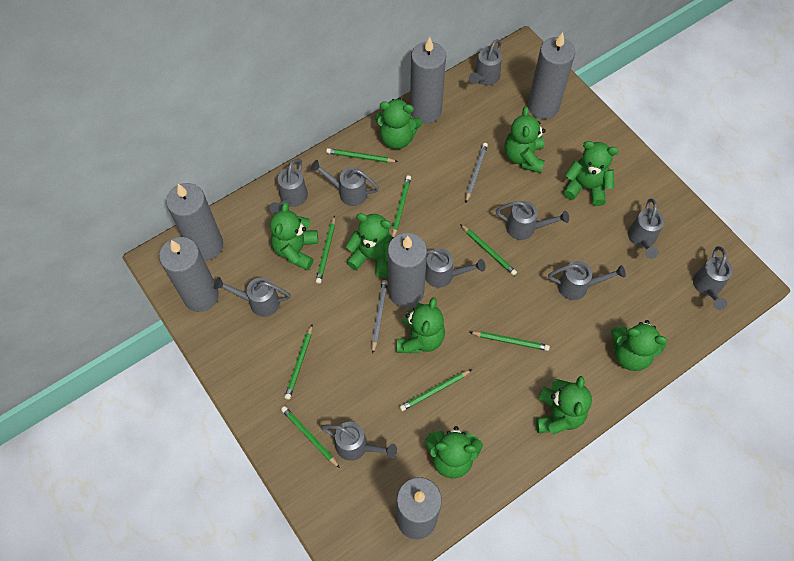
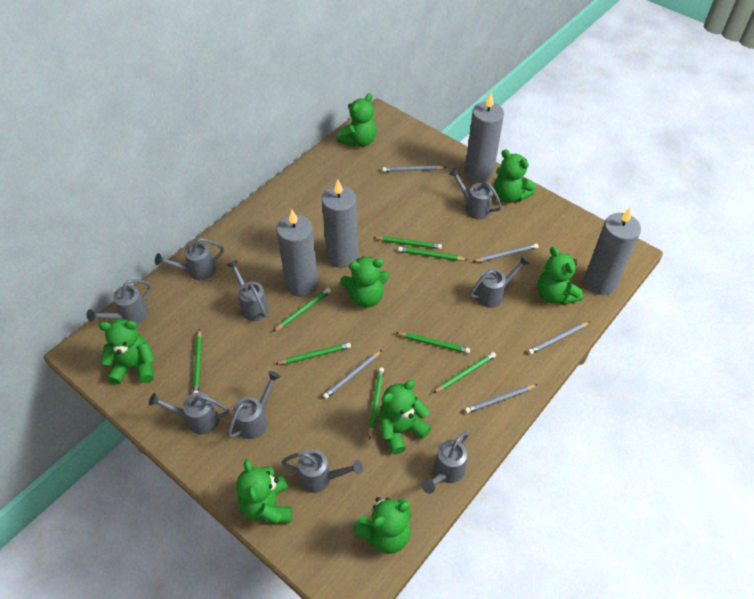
green teddy bear: 9 -> 8
grey candle: 6 -> 4
grey pencil: 2 -> 5
grey watering can: 10 -> 9

